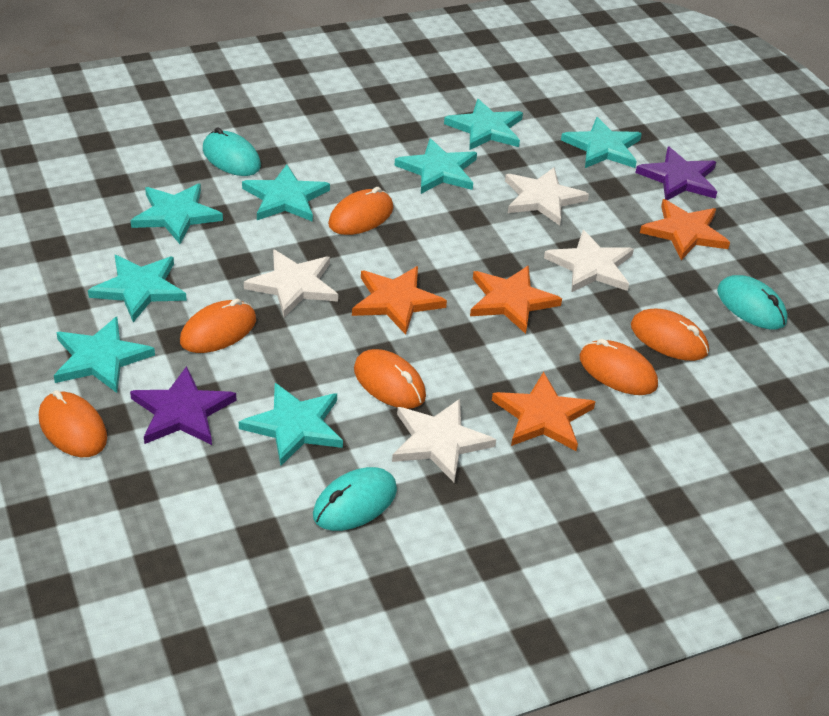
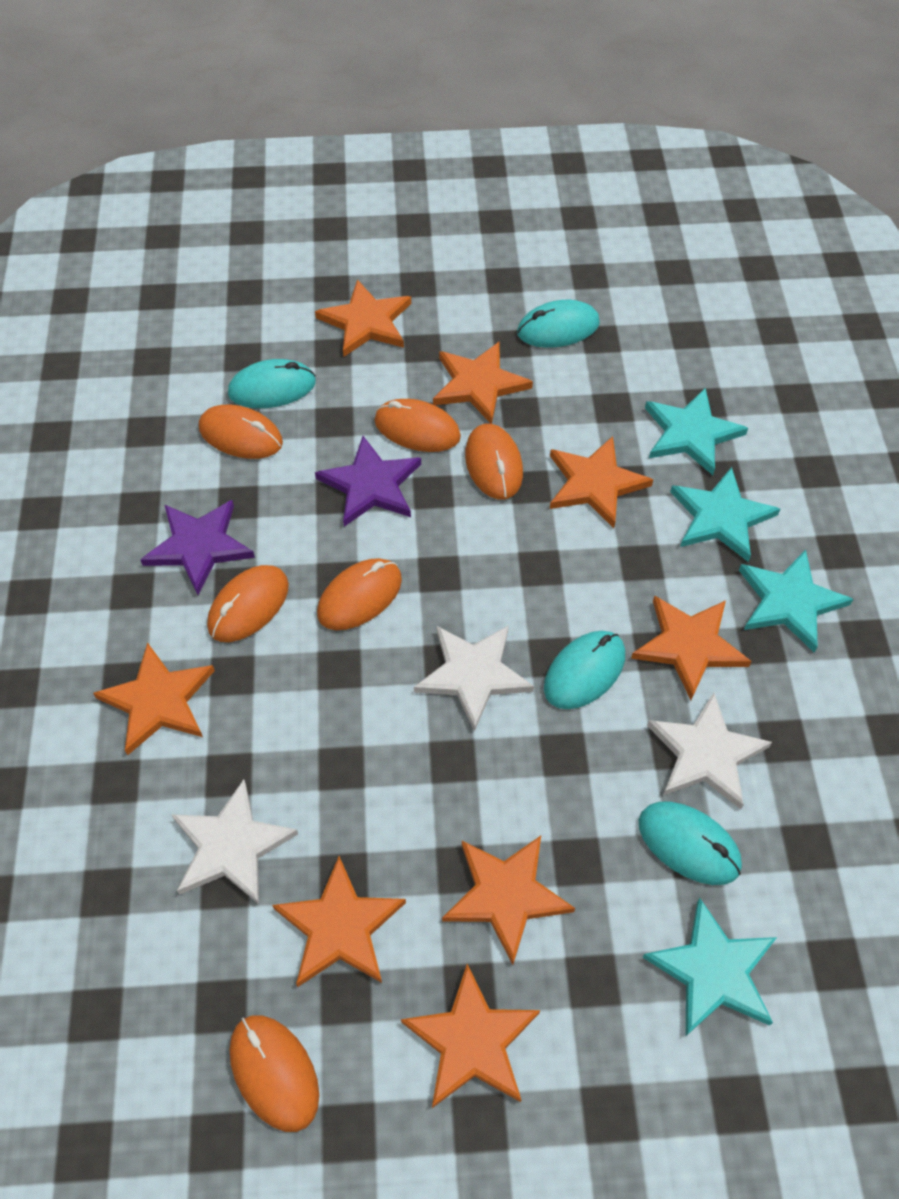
orange star: 4 -> 8
turquoise mouse: 3 -> 4
turquoise star: 8 -> 4
white star: 4 -> 3

